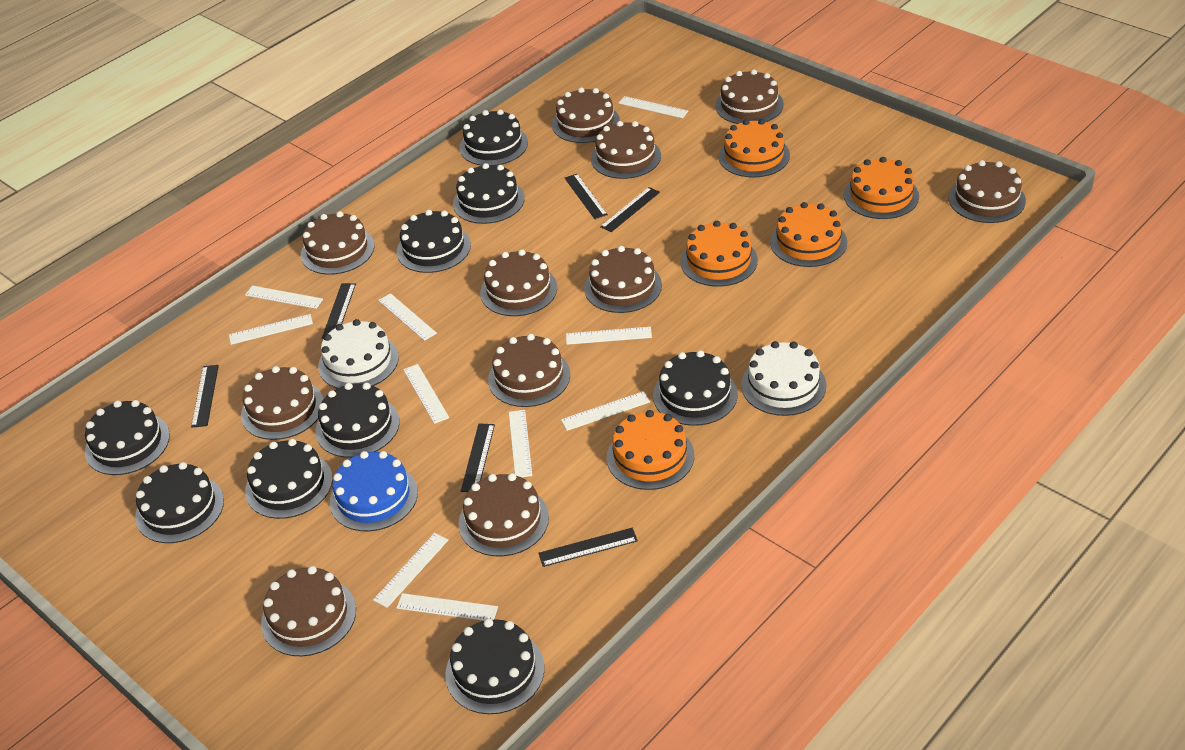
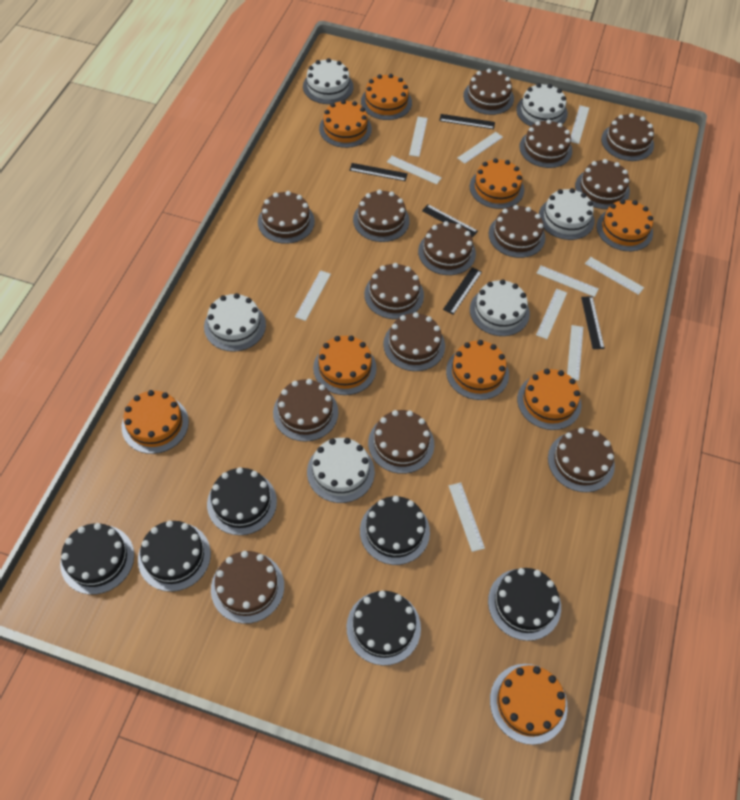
black cake: 9 -> 6
black ruler: 6 -> 5
blue cake: 1 -> 0
brown cake: 11 -> 14
orange cake: 5 -> 9
white cake: 2 -> 6

